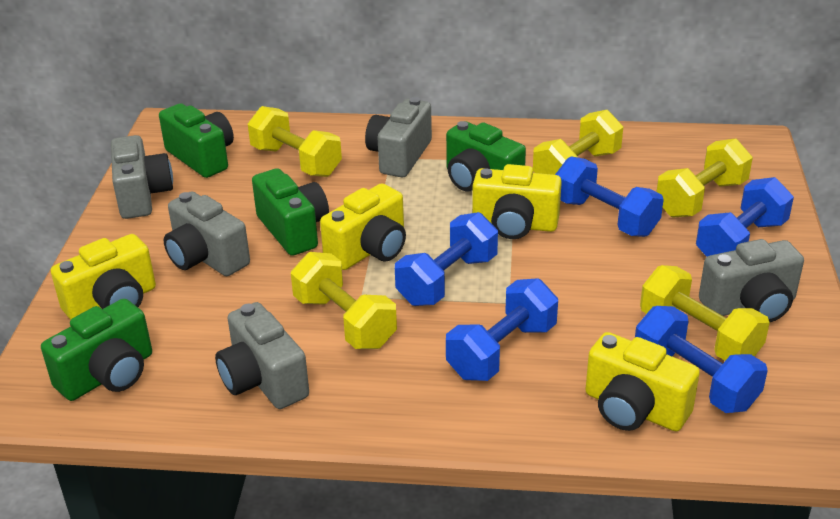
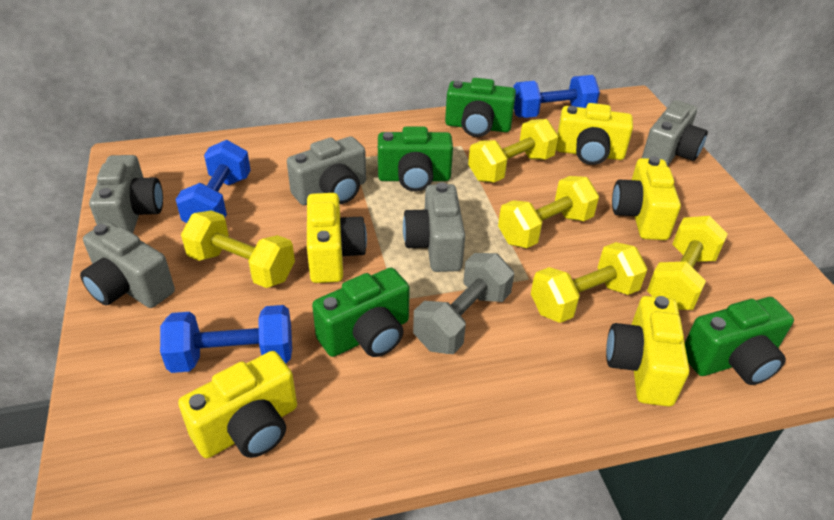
blue dumbbell: 5 -> 3
grey dumbbell: 0 -> 1
yellow camera: 4 -> 5

